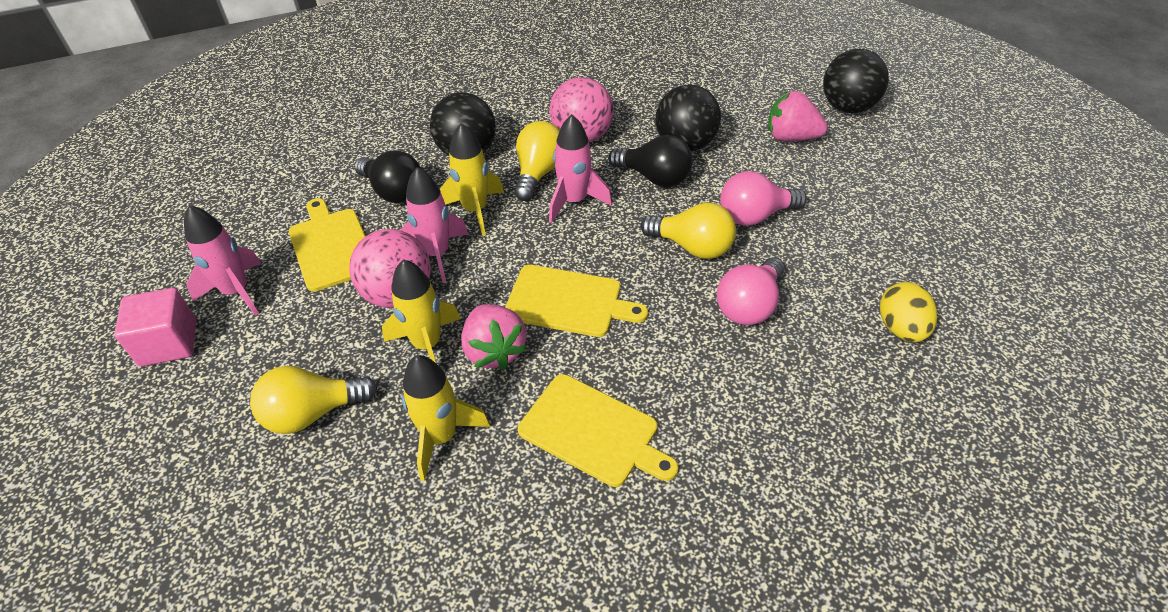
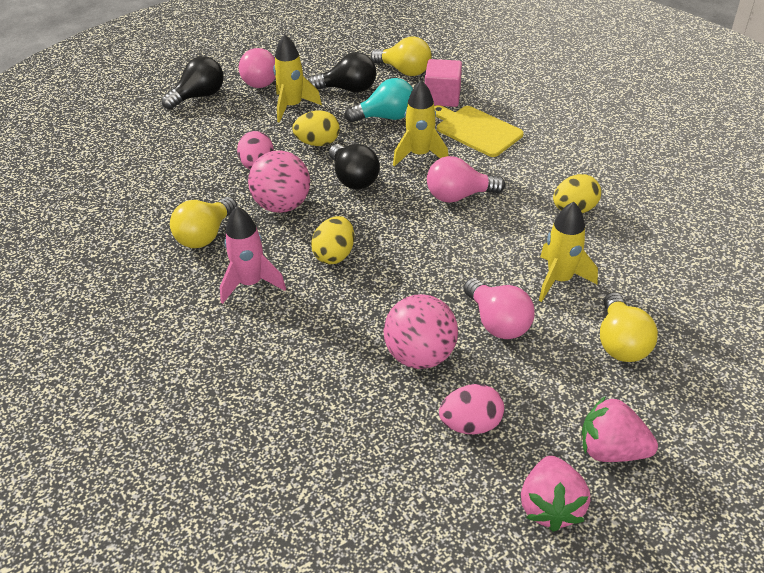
black ball: 3 -> 0
black light bulb: 2 -> 3
pink egg: 0 -> 2
pink light bulb: 2 -> 3
pink rocket: 3 -> 1
turquoise light bulb: 0 -> 1
yellow cutting board: 3 -> 1
yellow egg: 1 -> 3

